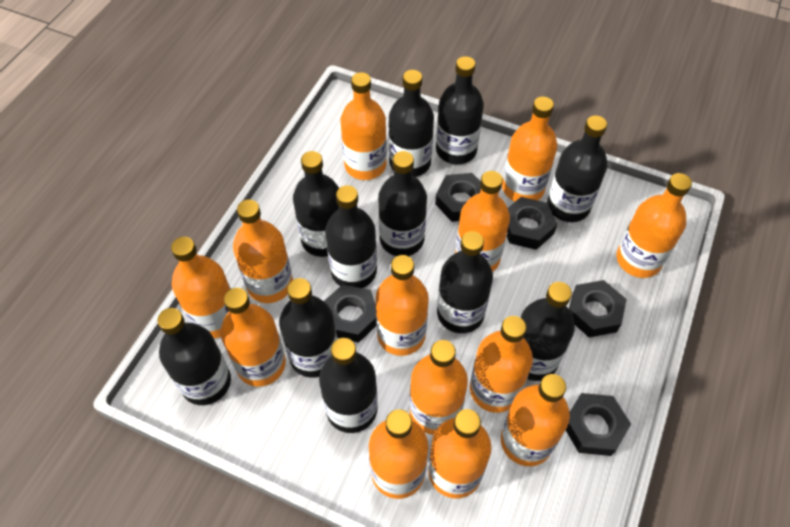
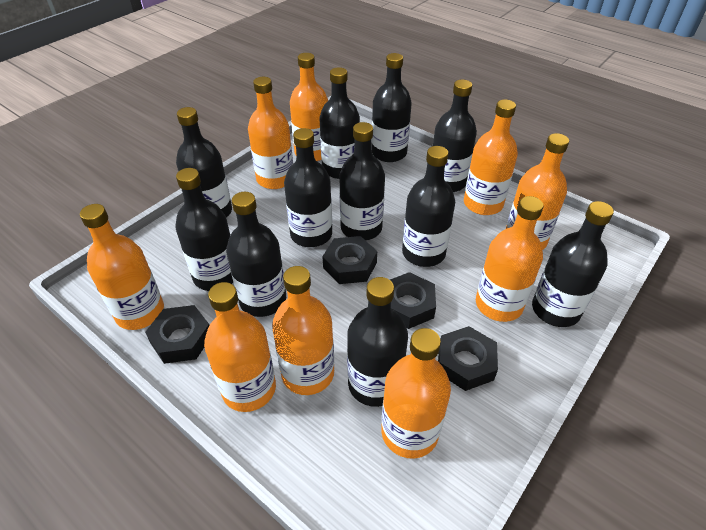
black nut: 5 -> 4
orange bottle: 13 -> 9

